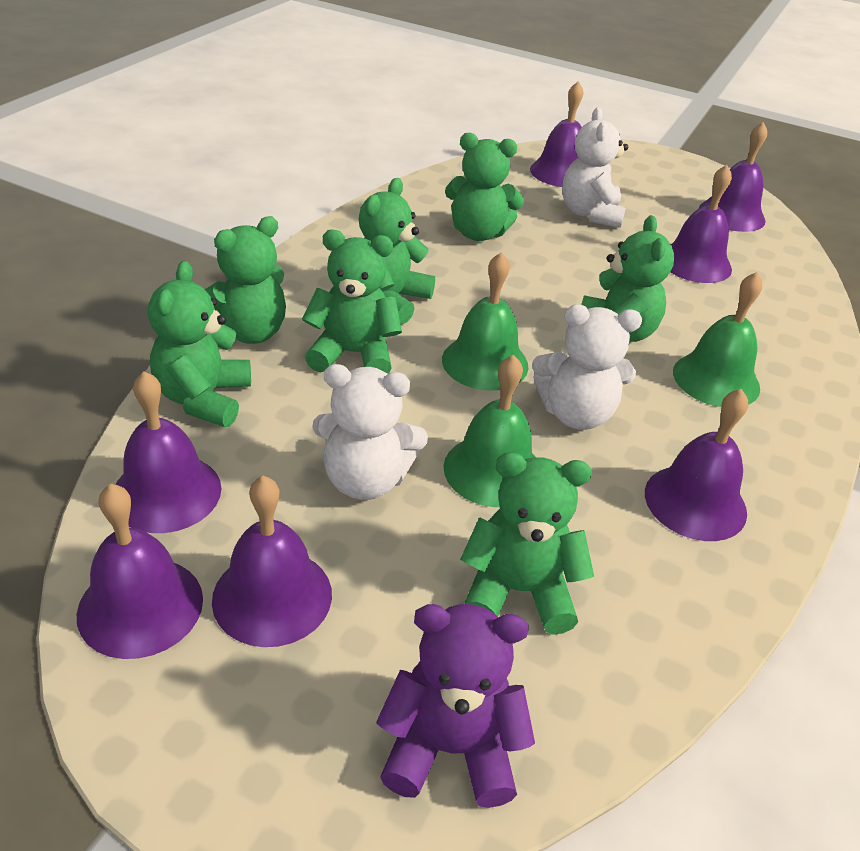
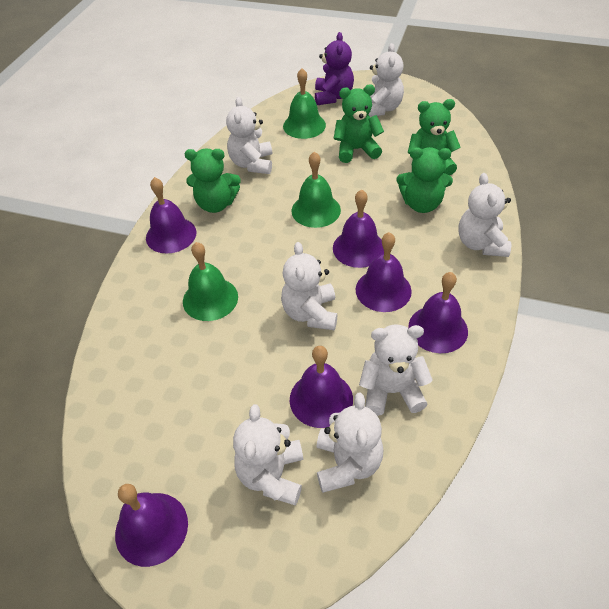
green teddy bear: 7 -> 4
purple bell: 7 -> 6
white teddy bear: 3 -> 7

